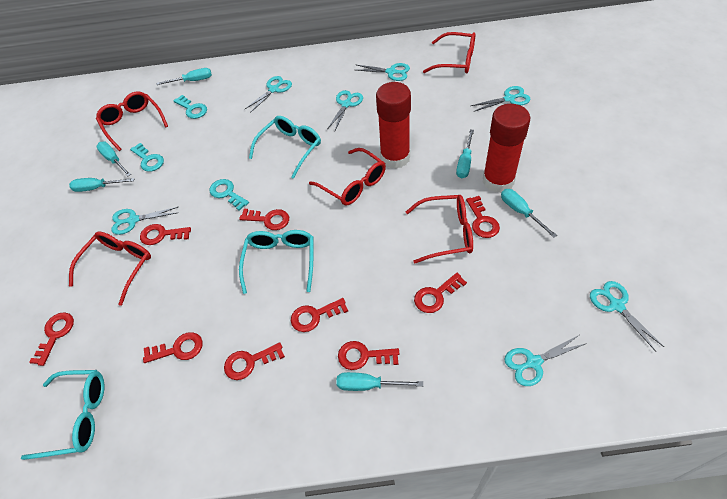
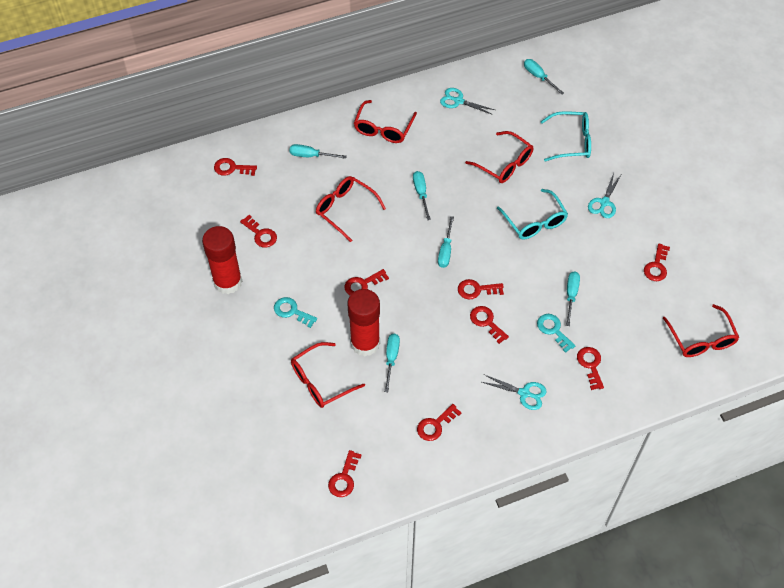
turquoise glasses: 3 -> 2
turquoise key: 3 -> 2
turquoise scissors: 7 -> 3

